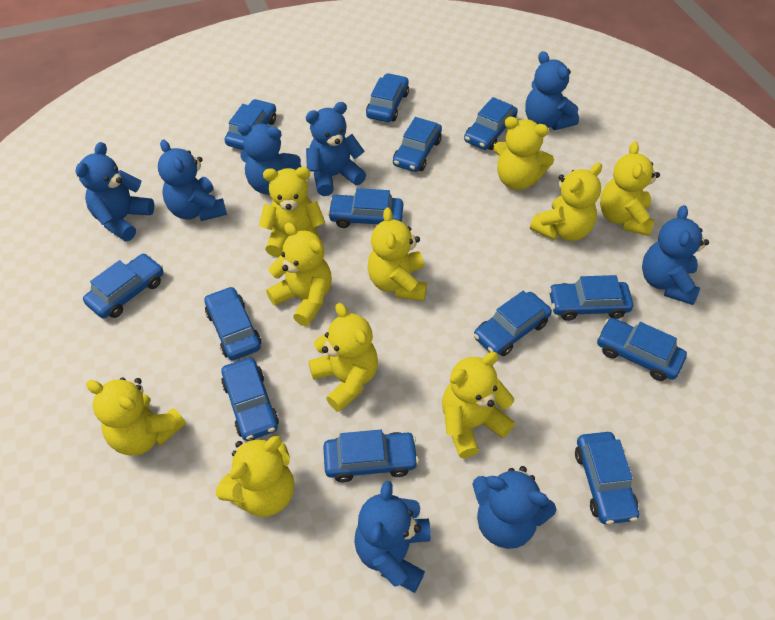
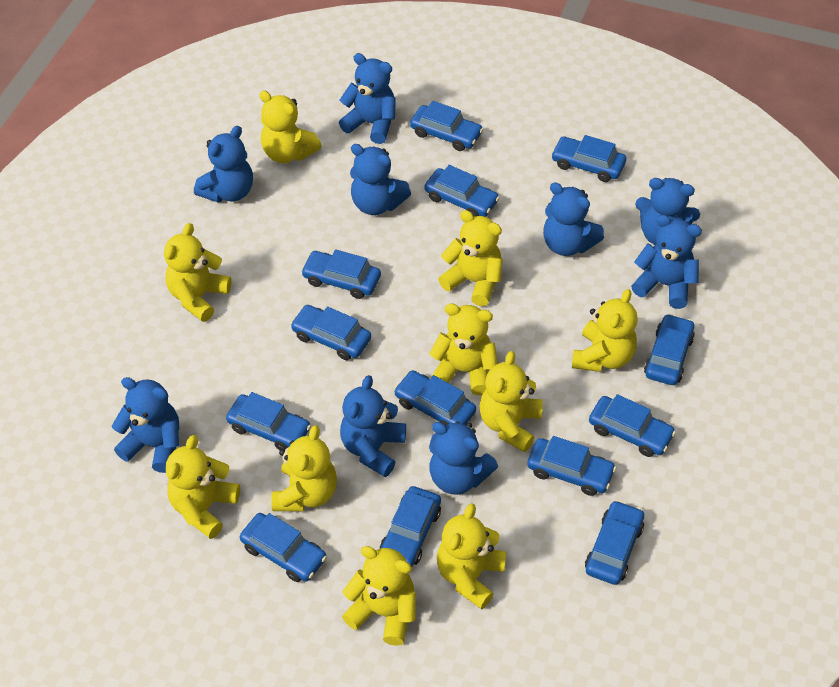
blue teddy bear: 8 -> 9

